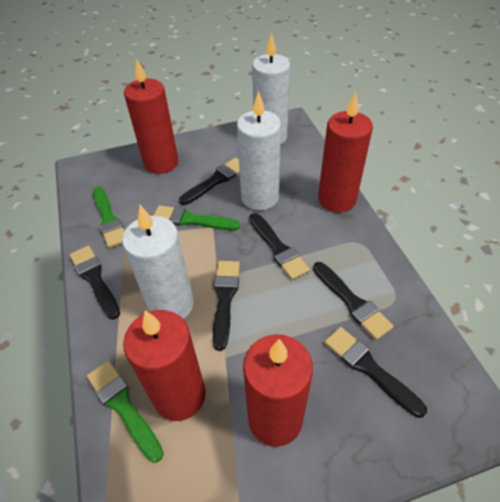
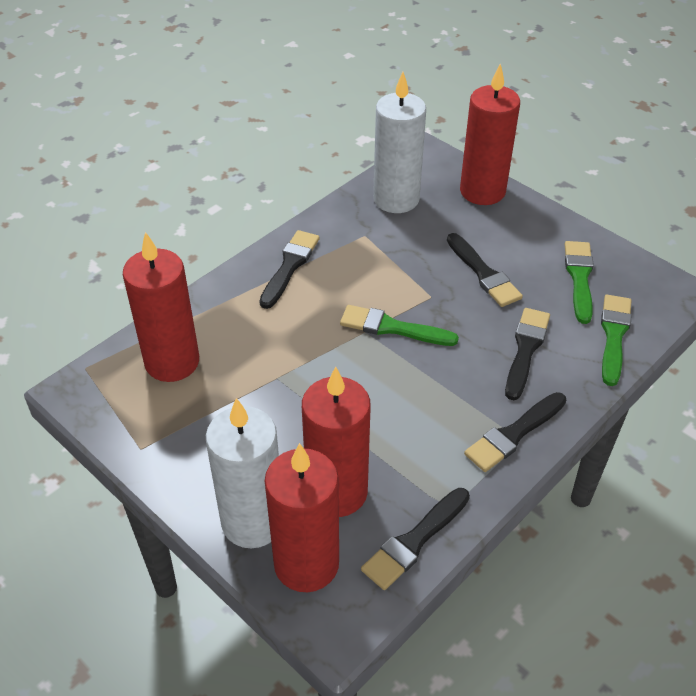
black brush: 6 -> 5
white candle: 3 -> 2

